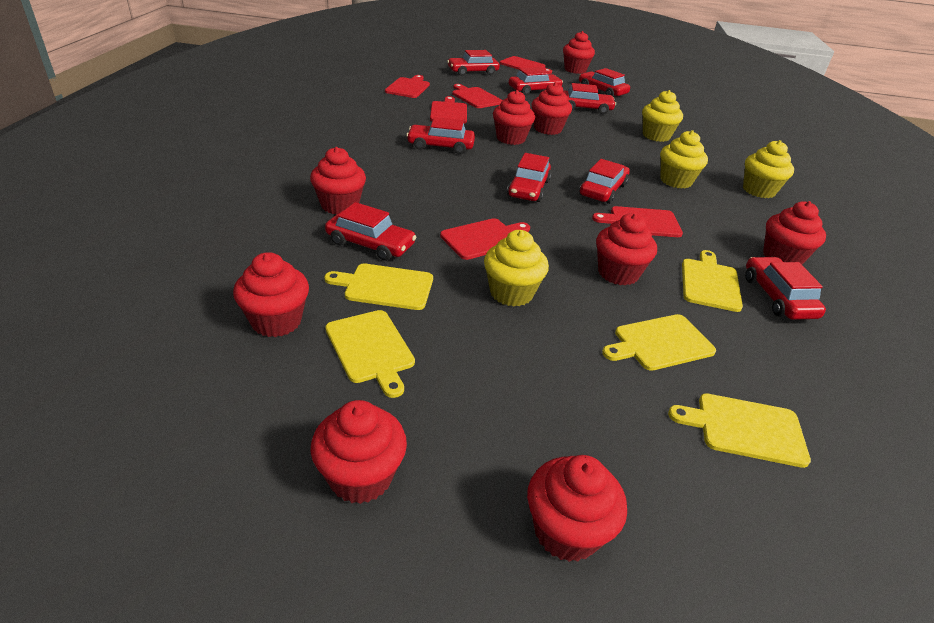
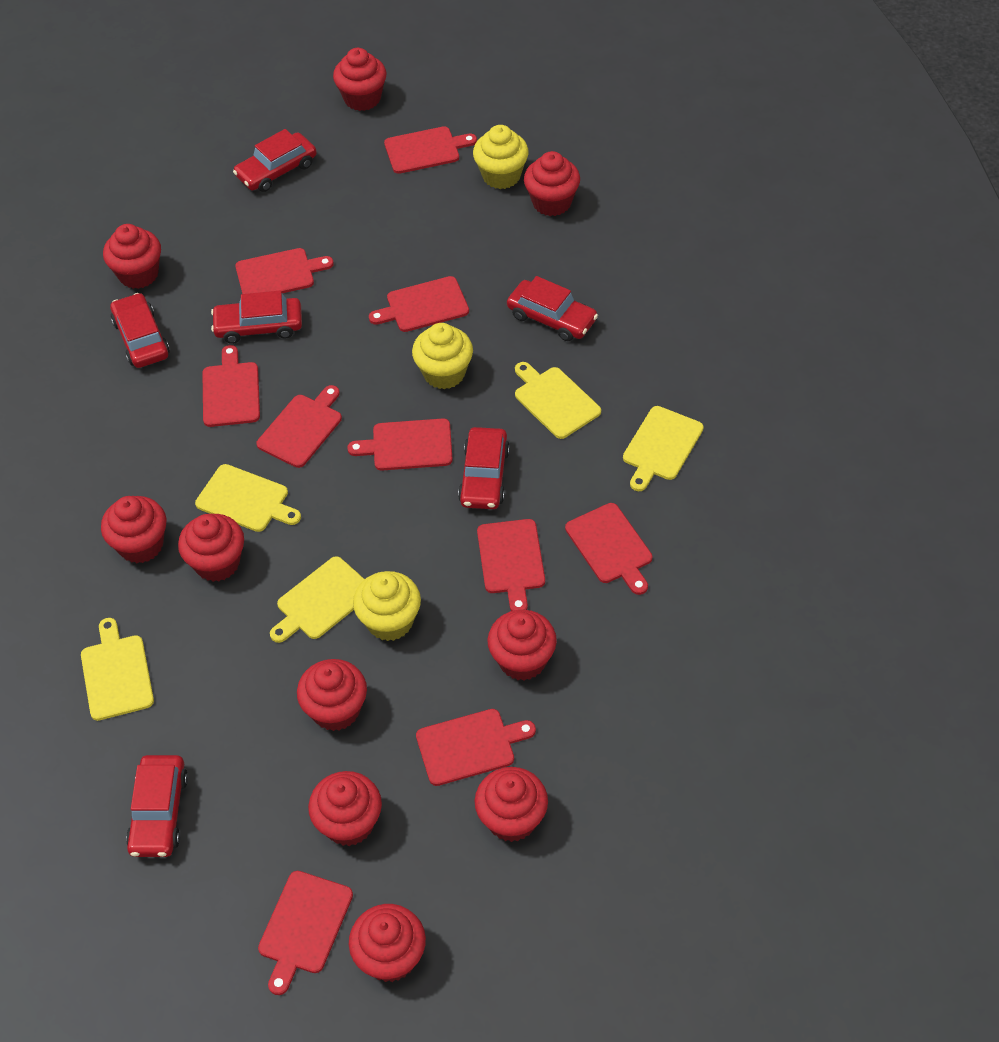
red car: 9 -> 6
red cupcake: 9 -> 10
red cutting board: 6 -> 10
yellow cupcake: 4 -> 3

